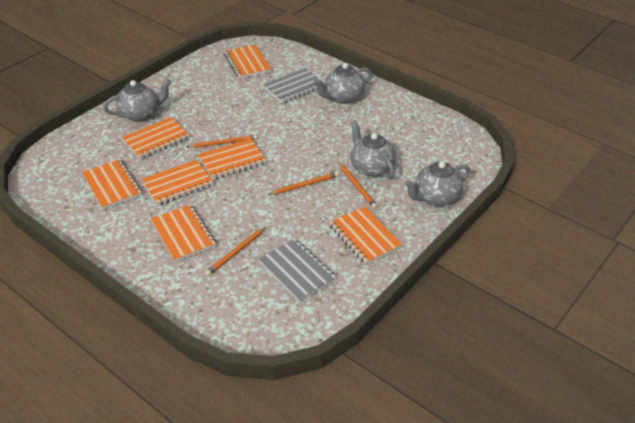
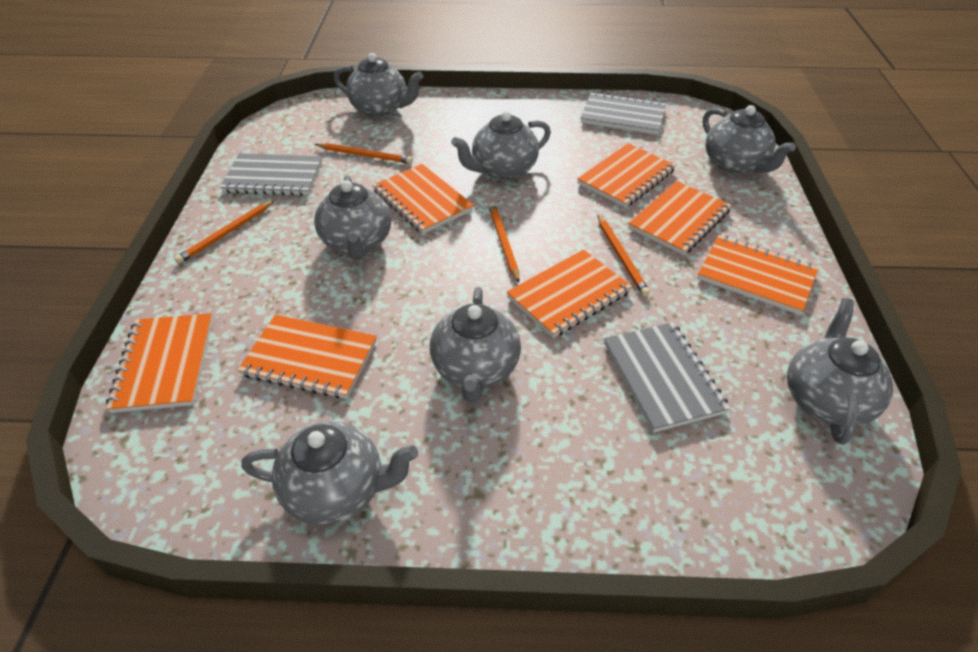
grey notebook: 2 -> 3
grey teapot: 4 -> 7

